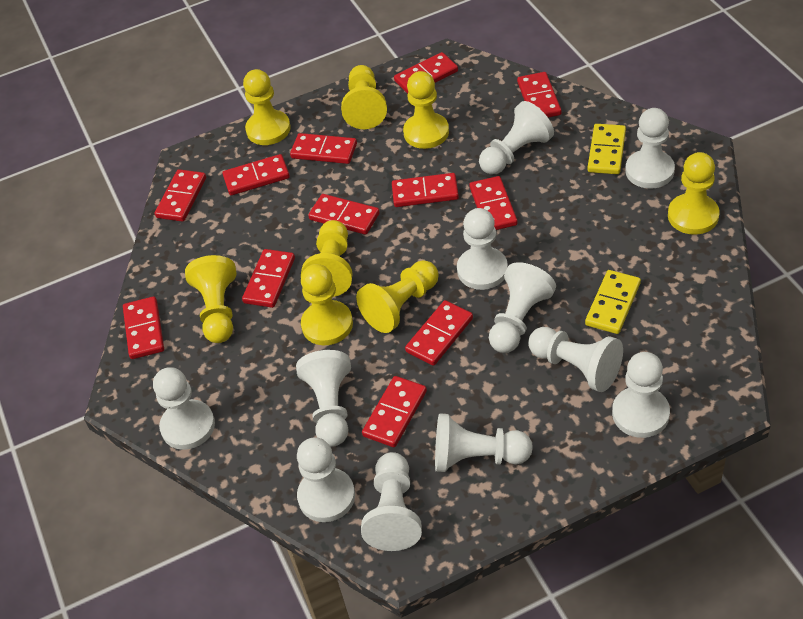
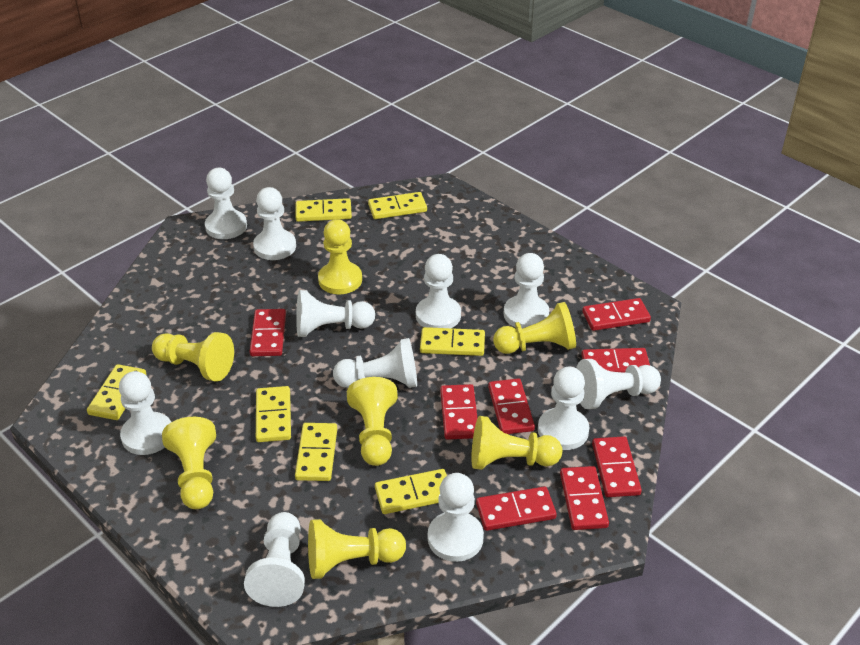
red domino: 12 -> 8
yellow domino: 2 -> 7
yellow pawn: 8 -> 7

